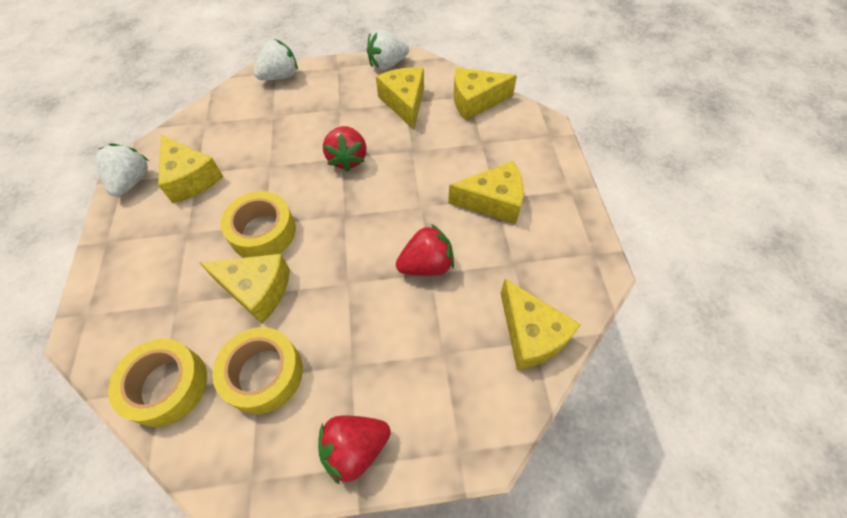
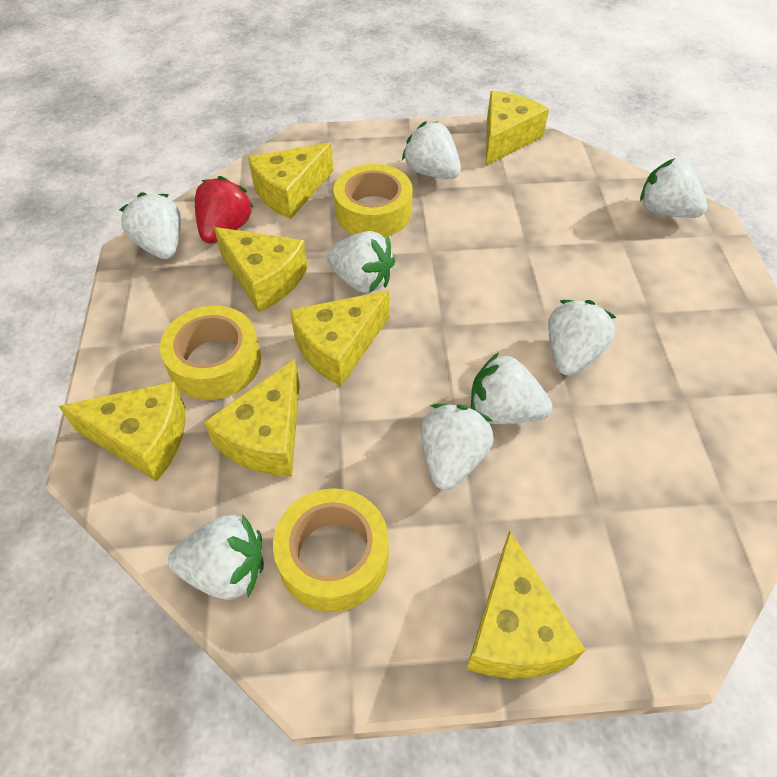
red strawberry: 3 -> 1
white strawberry: 3 -> 8
yellow cheese: 6 -> 7

